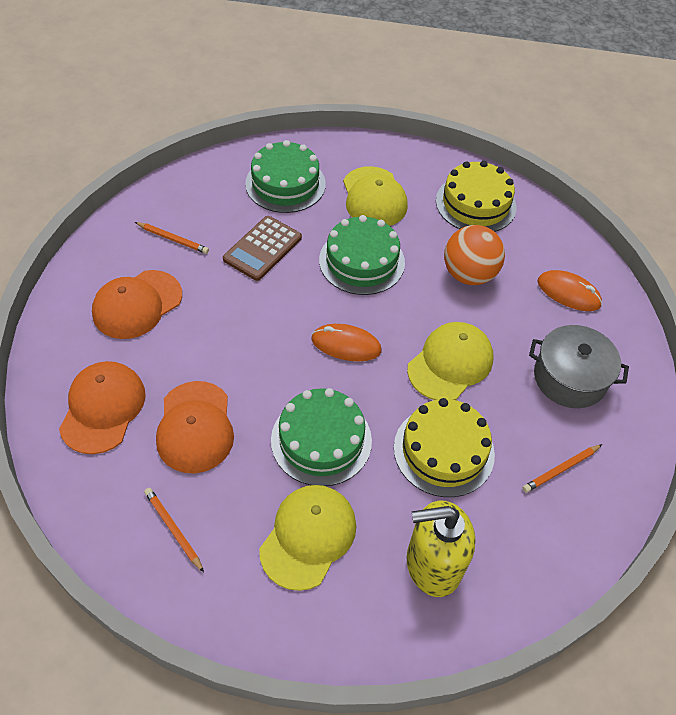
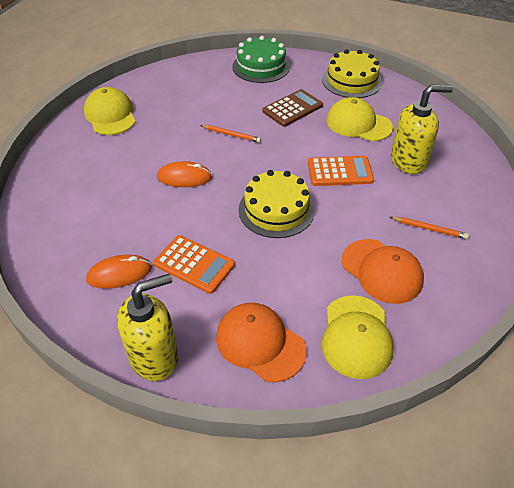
green cake: 3 -> 1
grey pot: 1 -> 0
orange ball: 1 -> 0
orange calculator: 0 -> 2
orange cap: 3 -> 2
orange pencil: 3 -> 2
yellow soap dispenser: 1 -> 2

